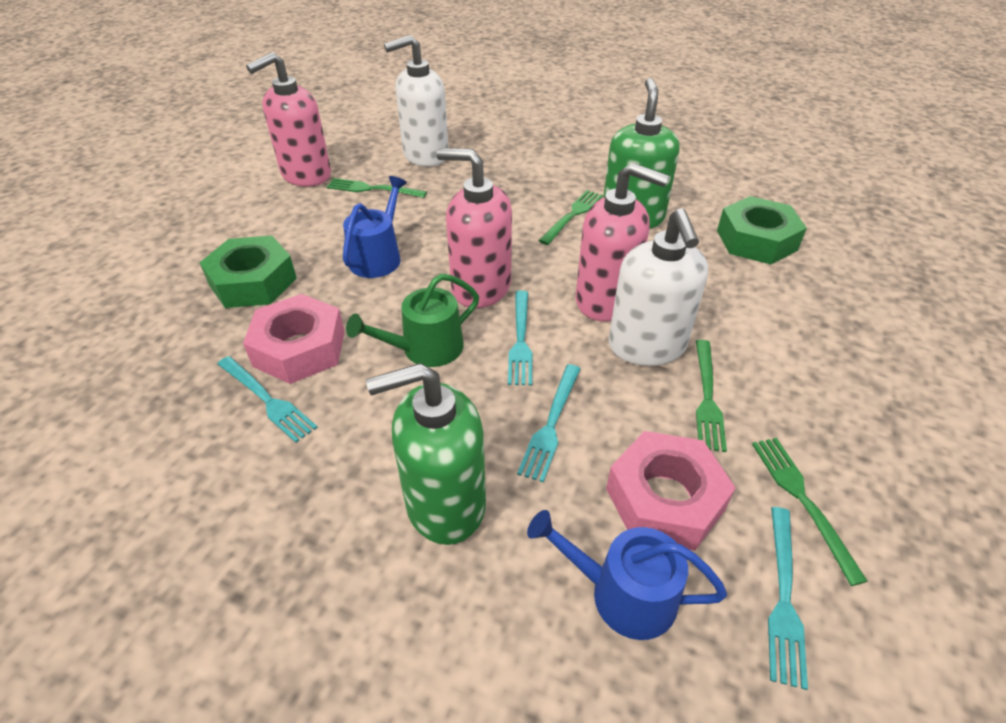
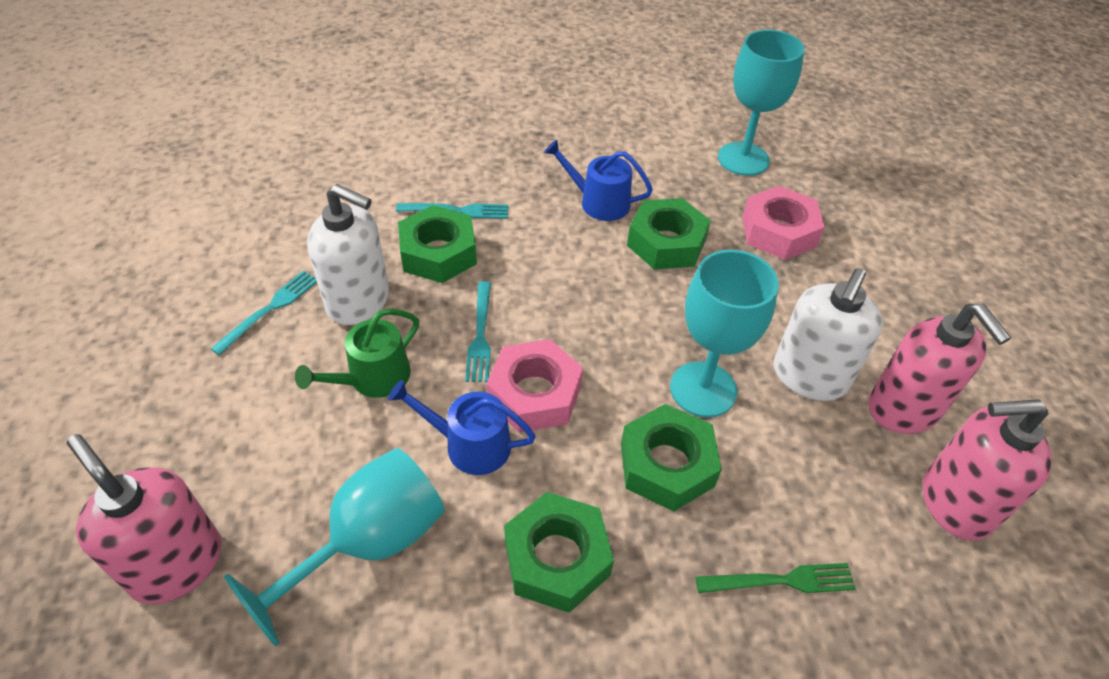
green fork: 4 -> 1
green nut: 2 -> 4
green soap dispenser: 2 -> 0
turquoise fork: 4 -> 3
turquoise goblet: 0 -> 3

